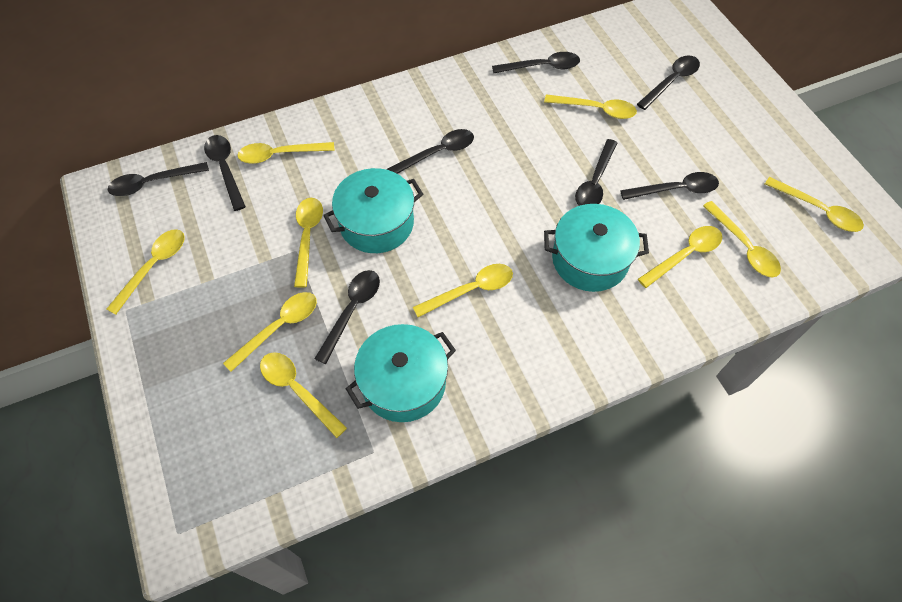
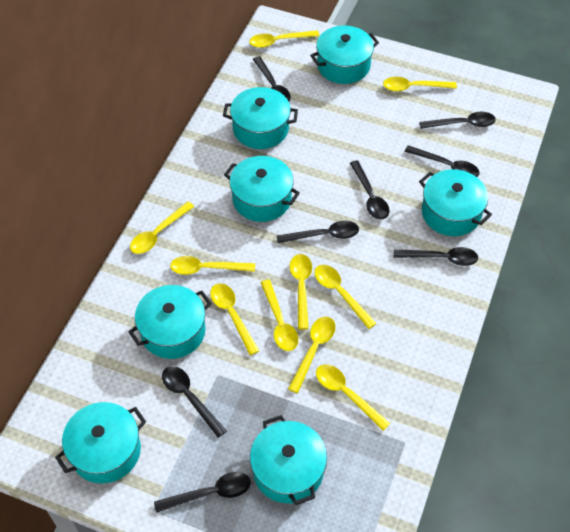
turquoise pot: 3 -> 7

